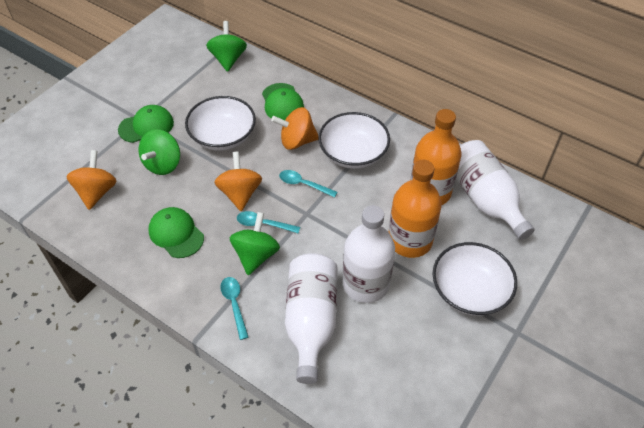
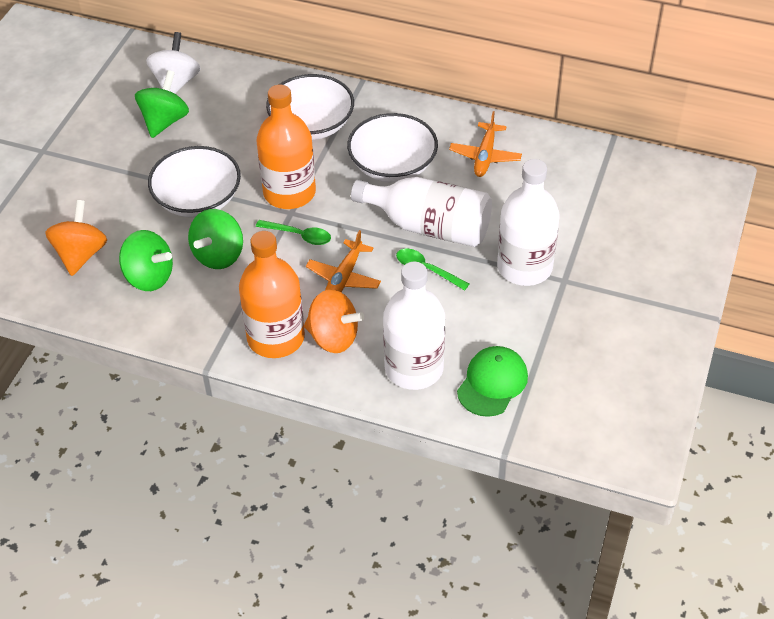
green cap: 3 -> 1
green spoon: 0 -> 2
orange plane: 0 -> 2
orange spinning top: 3 -> 2
turquoise spoon: 3 -> 0
white spinning top: 0 -> 1

